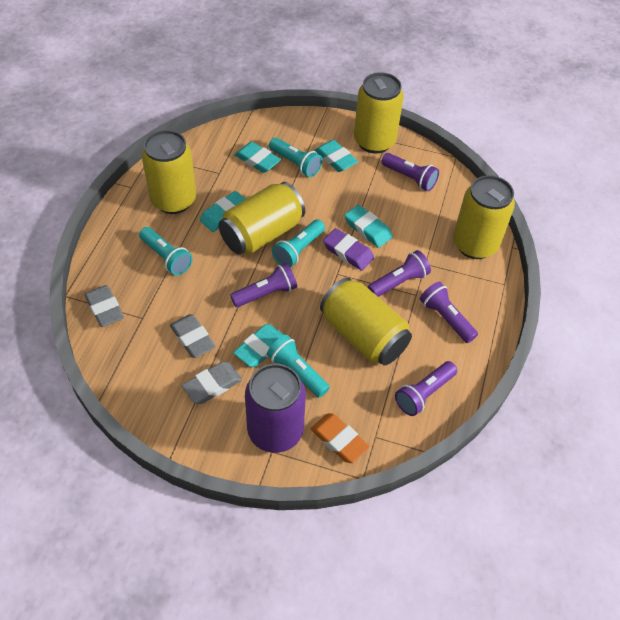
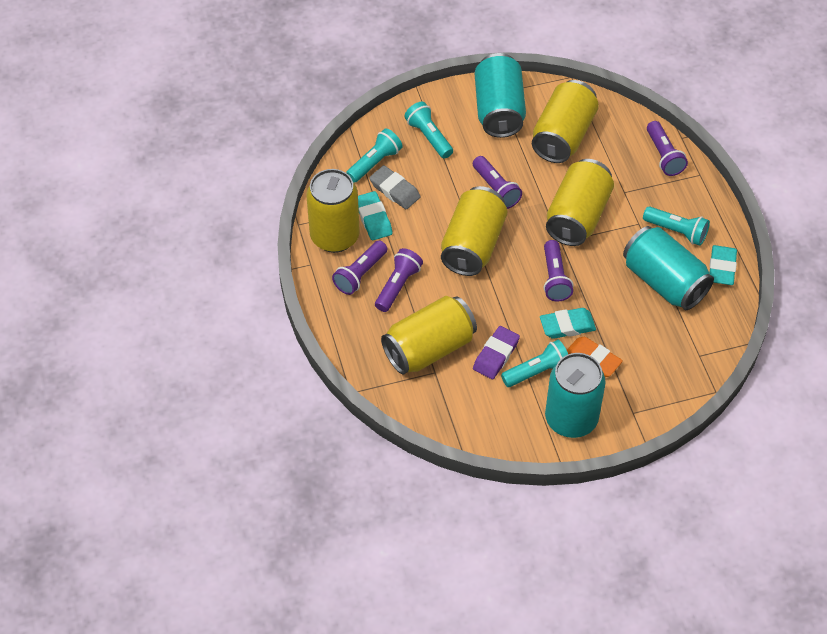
grey eraser: 3 -> 1
purple can: 1 -> 0
turquoise can: 0 -> 3
turquoise eraser: 5 -> 3

